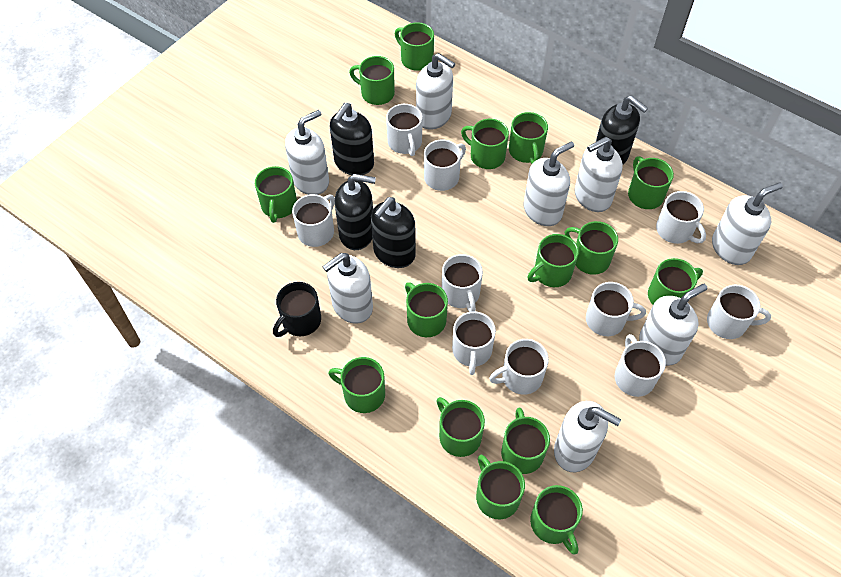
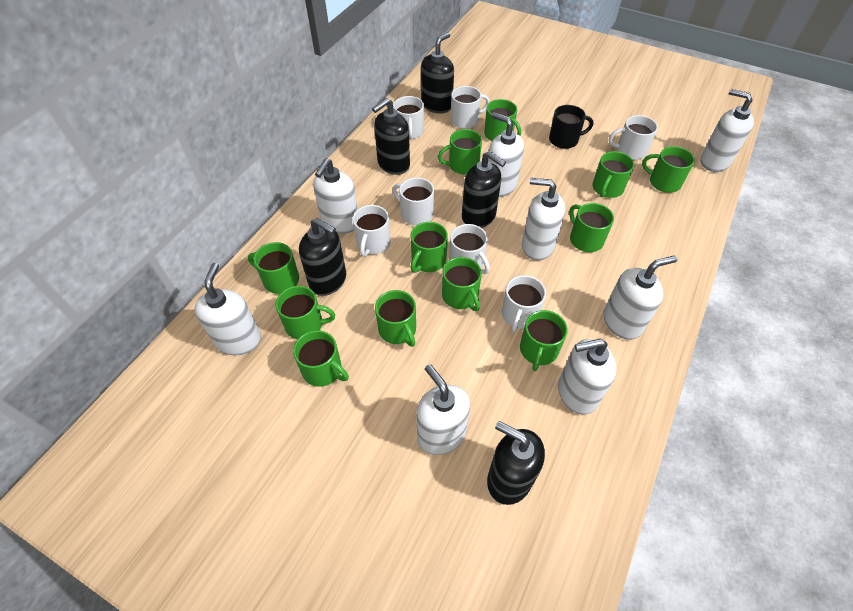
black soap dispenser: 4 -> 5
green mug: 15 -> 12
white mug: 10 -> 7

